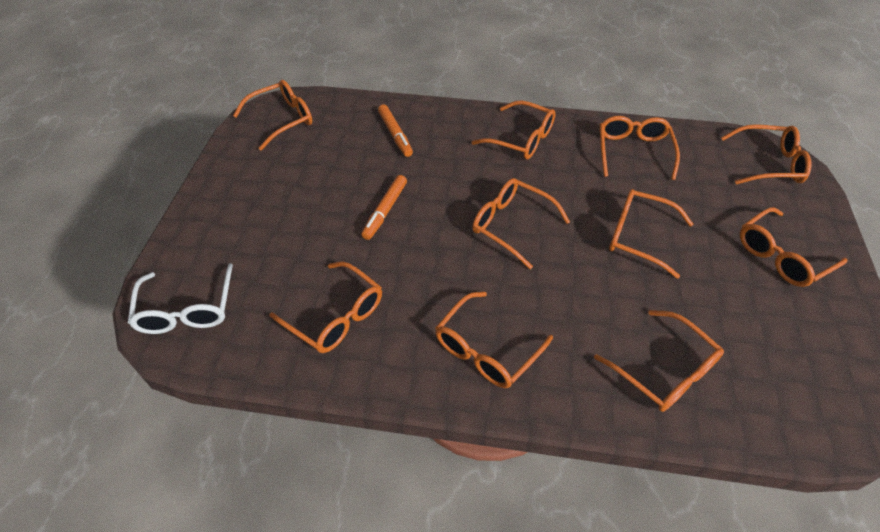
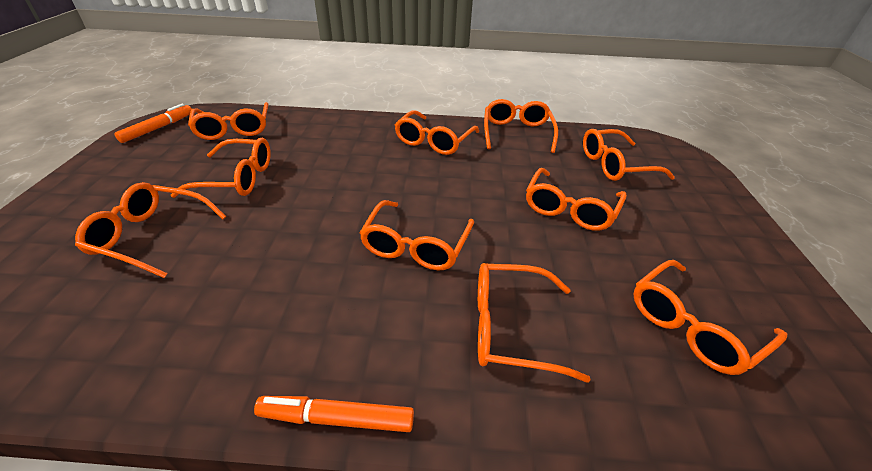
white glasses: 1 -> 0

